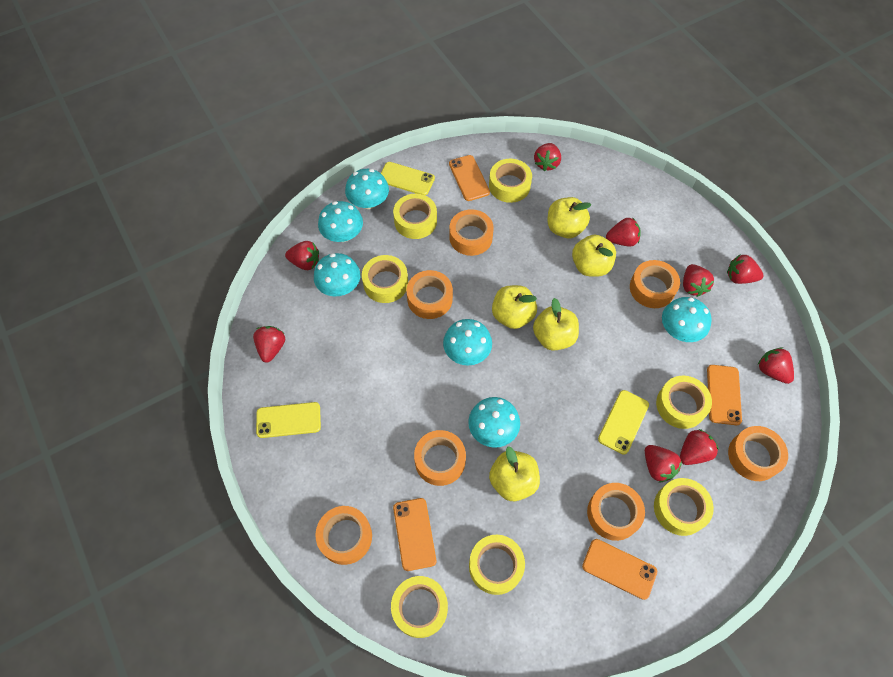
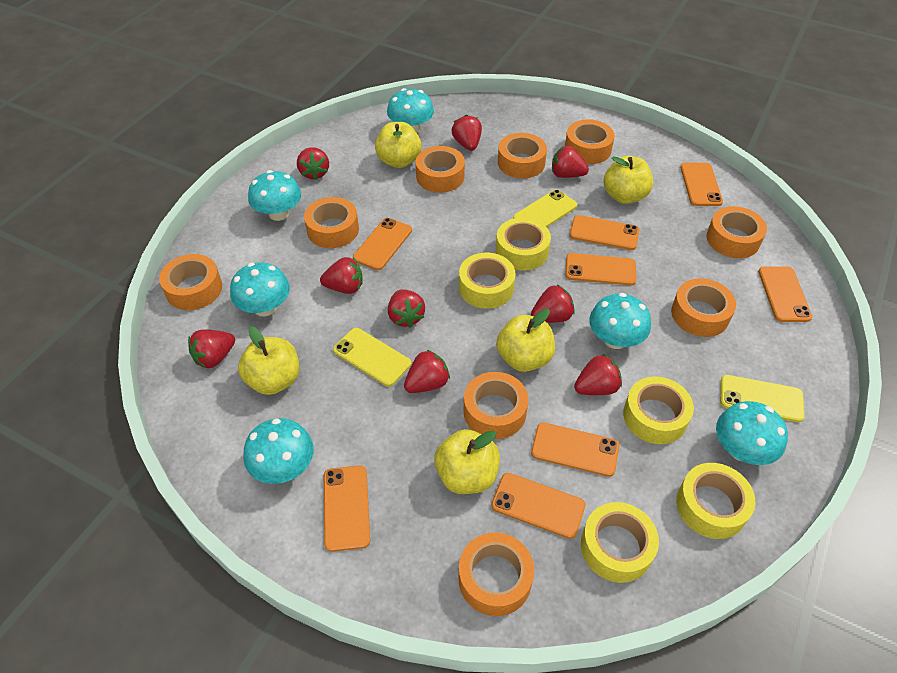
orange phone: 4 -> 8
orange tape: 7 -> 9
yellow tape: 7 -> 5

